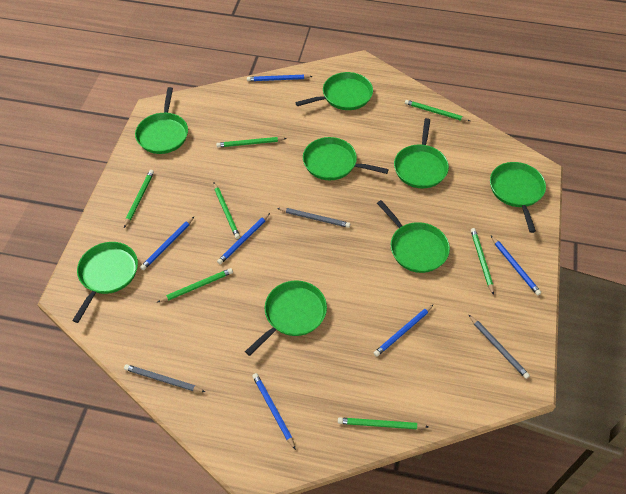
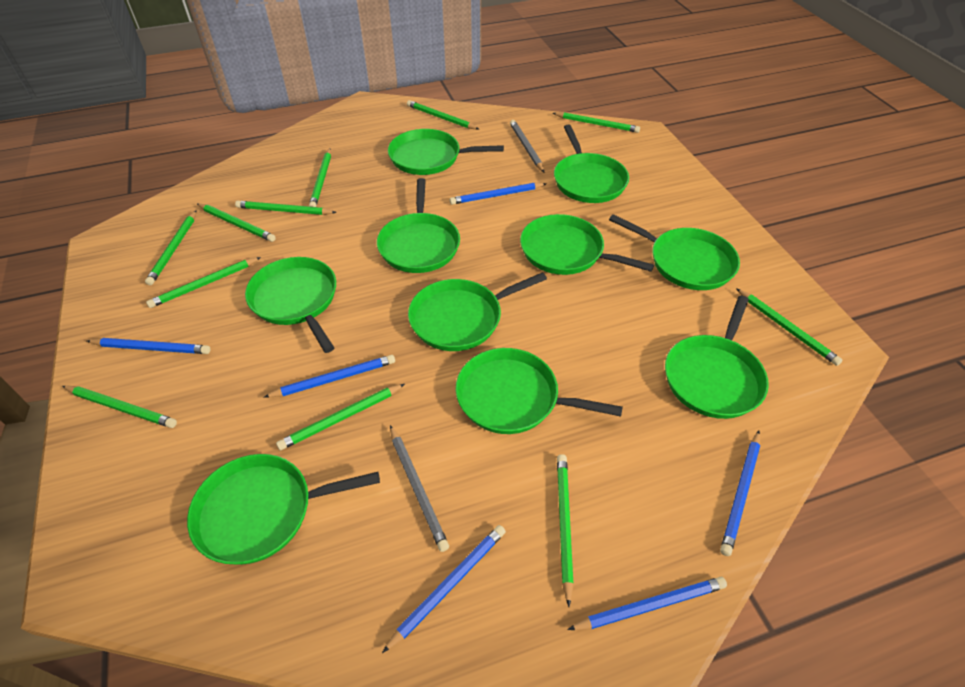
green pan: 8 -> 10
green pencil: 7 -> 11
grey pencil: 3 -> 2

